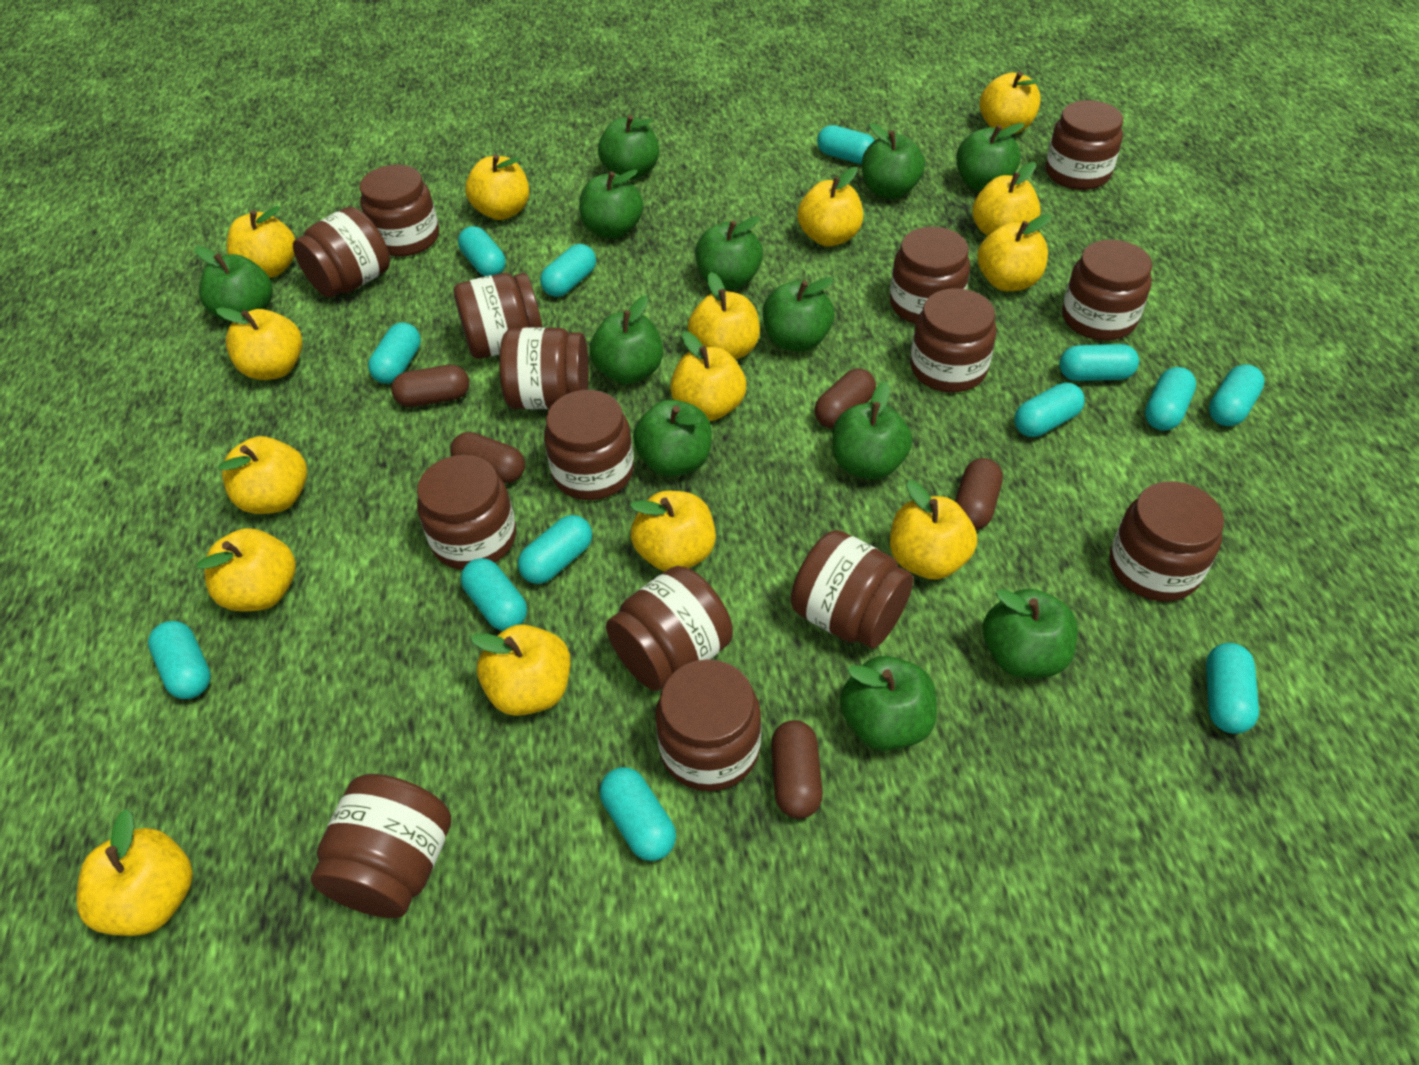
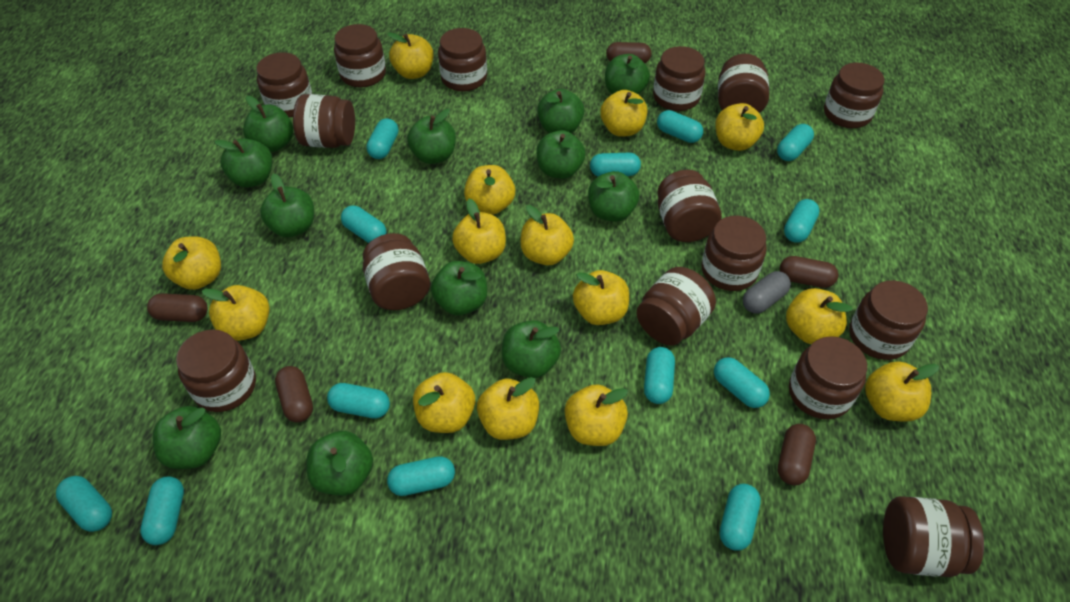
grey capsule: 0 -> 1
yellow apple: 15 -> 14

